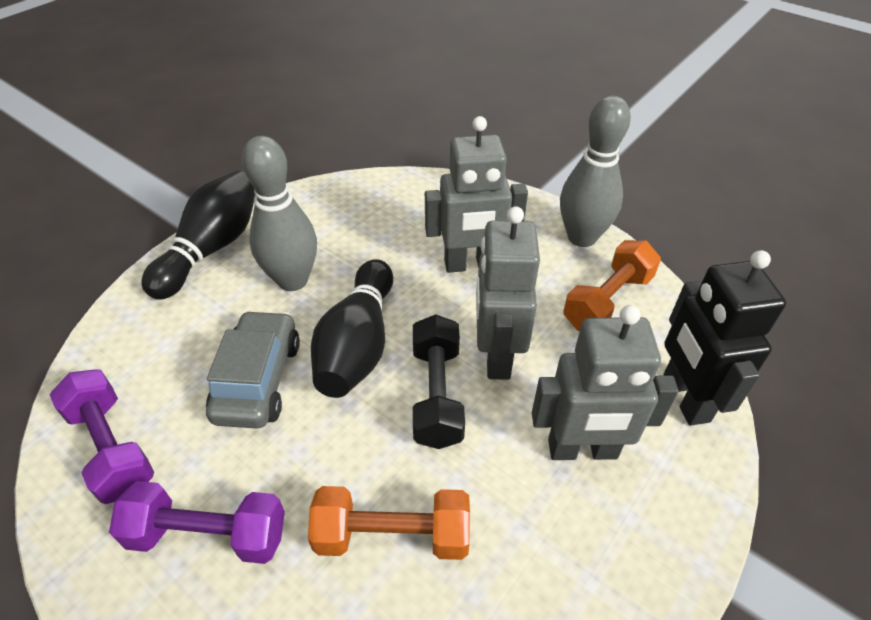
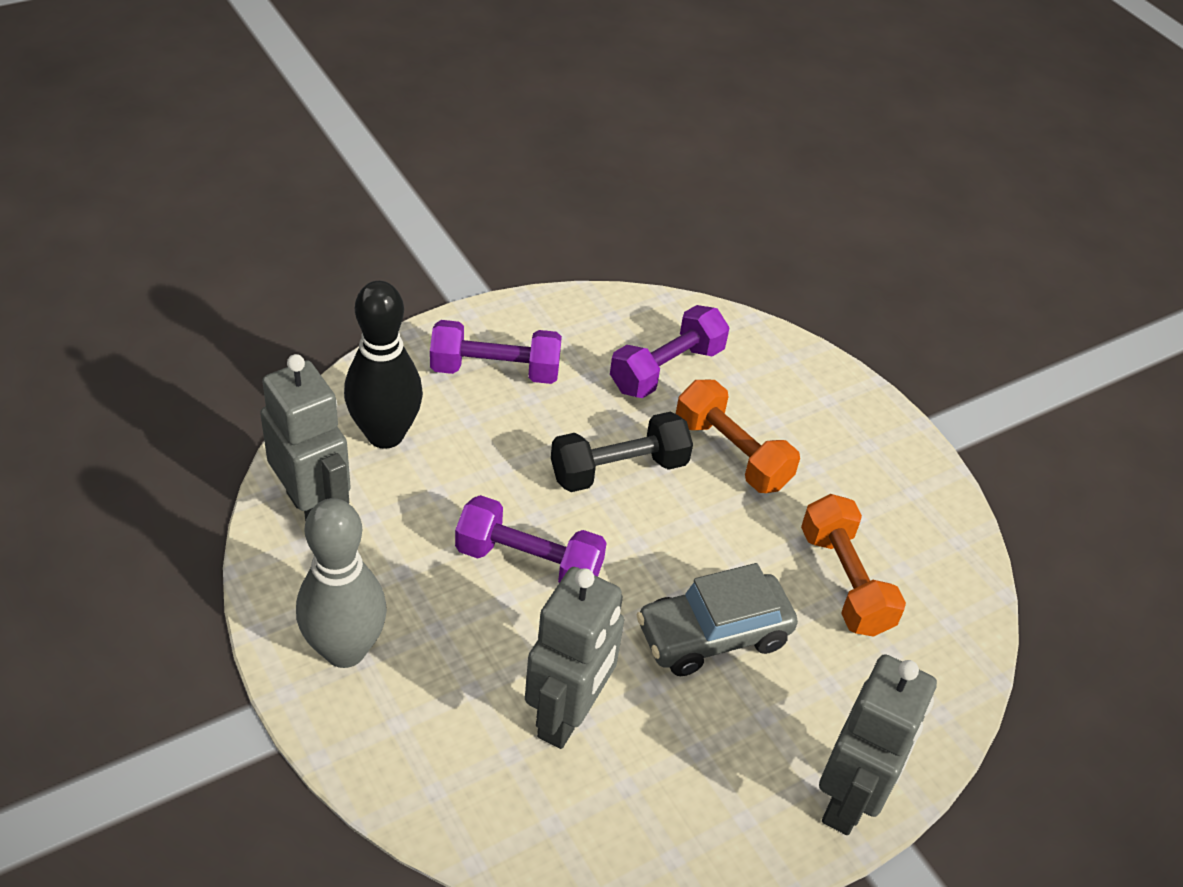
black bowling pin: 2 -> 1
black robot: 1 -> 0
grey bowling pin: 2 -> 1
purple dumbbell: 2 -> 3

